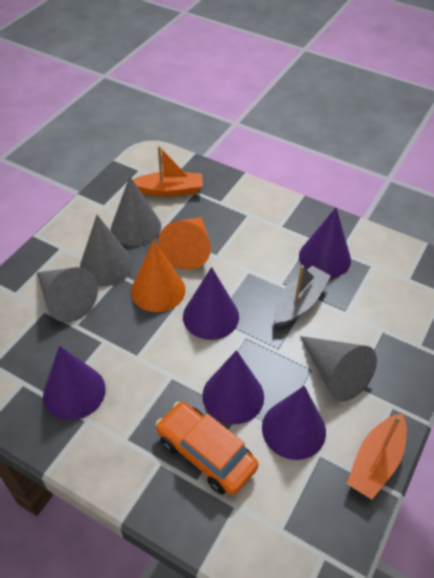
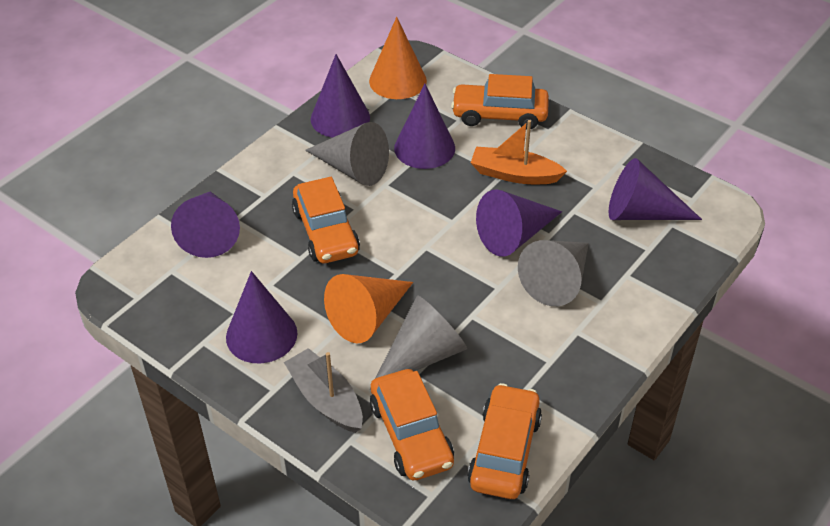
grey cone: 4 -> 3
orange boat: 2 -> 1
orange car: 1 -> 4
purple cone: 5 -> 6

